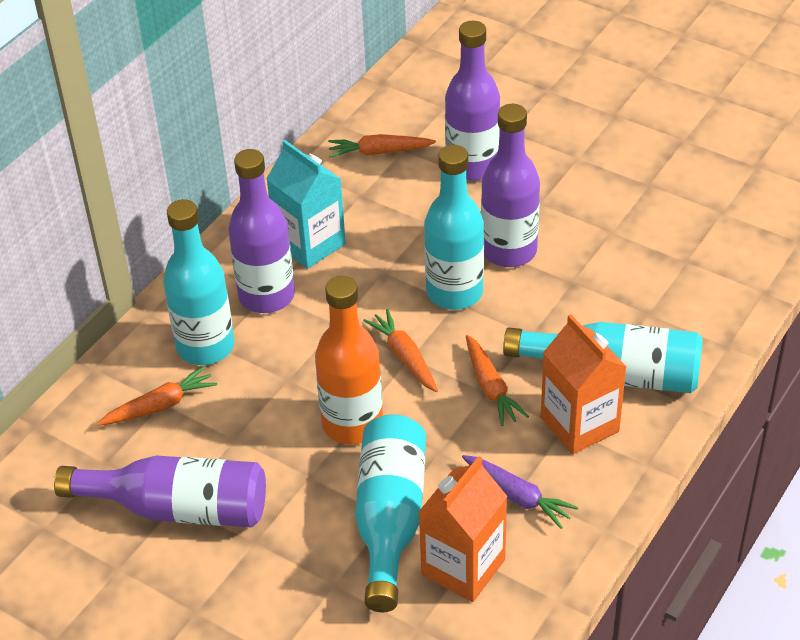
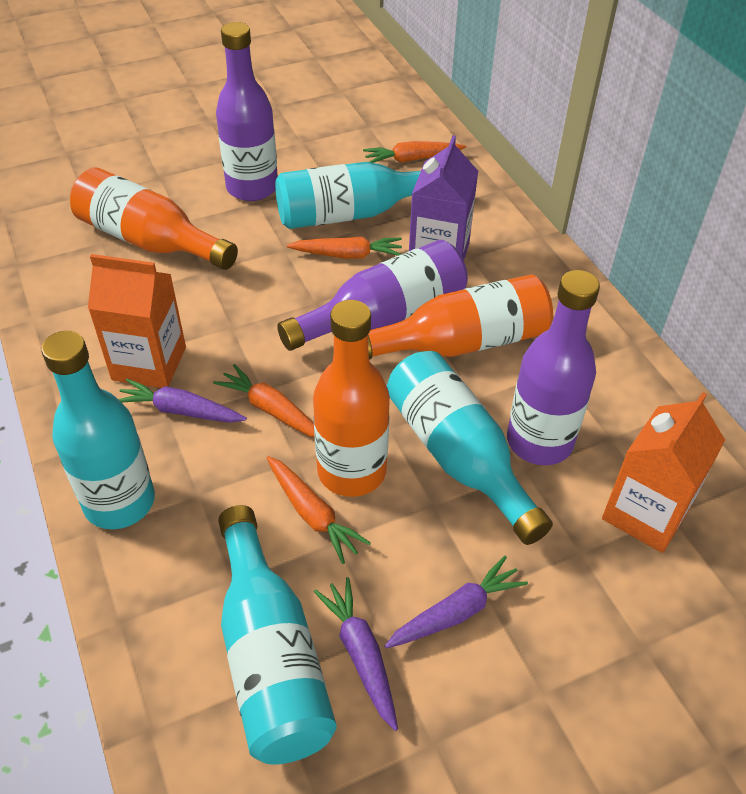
orange bottle: 1 -> 3
purple bottle: 4 -> 3
purple carrot: 1 -> 3
purple carton: 0 -> 1
turquoise carton: 1 -> 0

